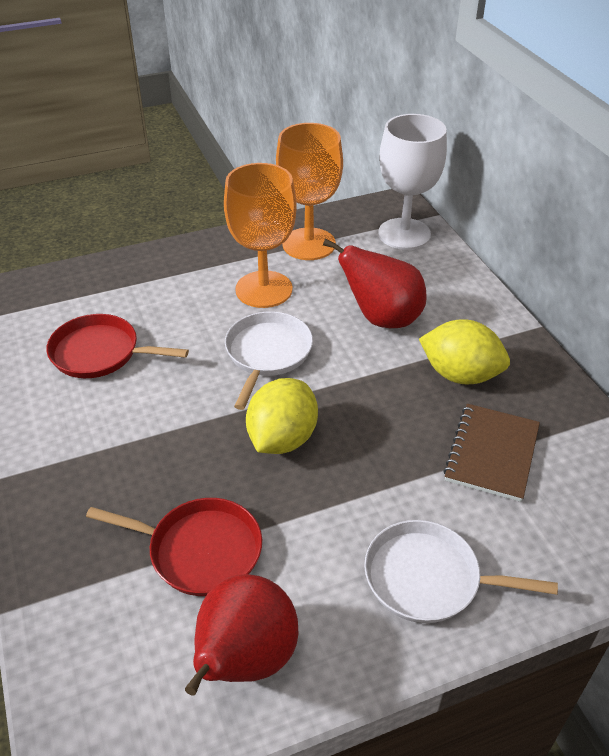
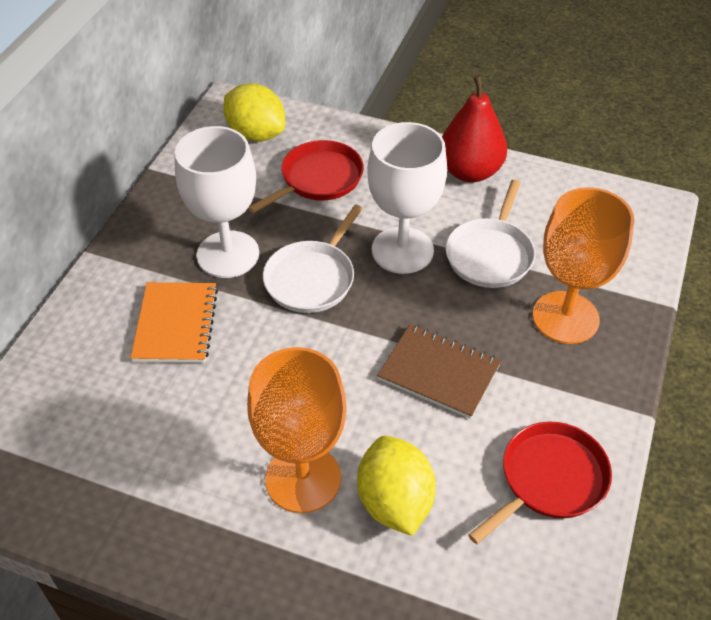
orange notebook: 0 -> 1
red pear: 2 -> 1
white goblet: 1 -> 2

